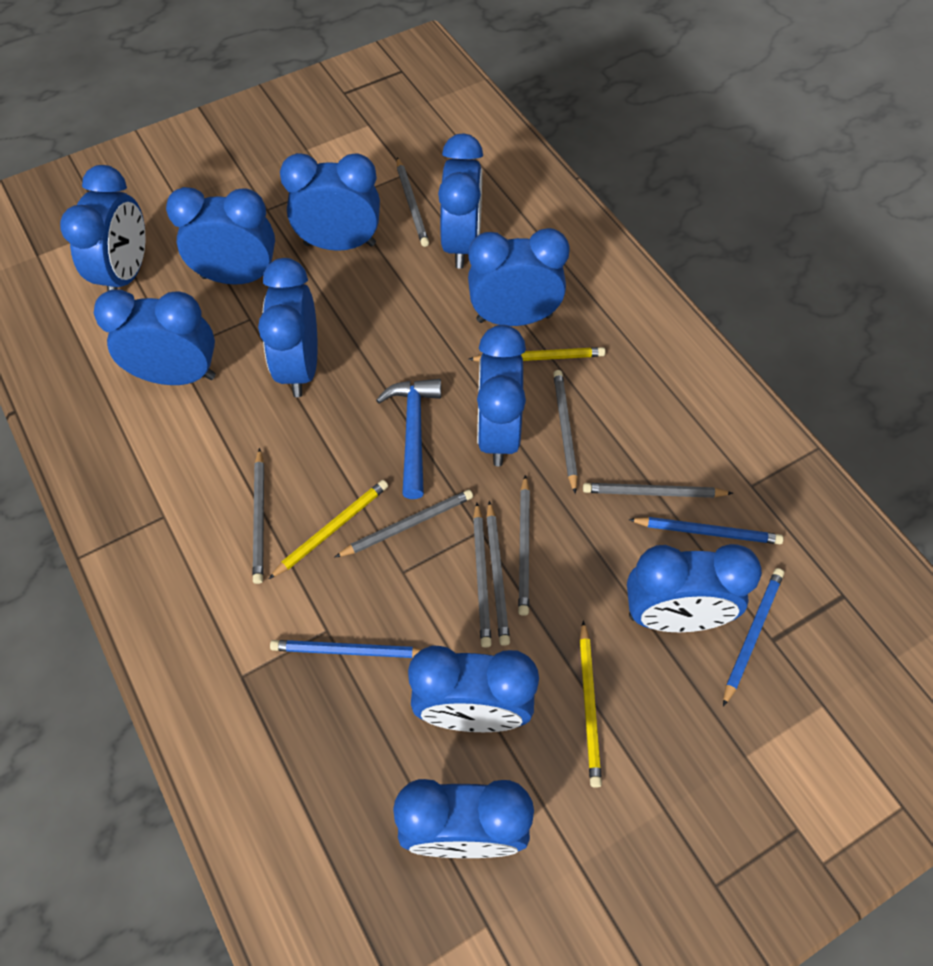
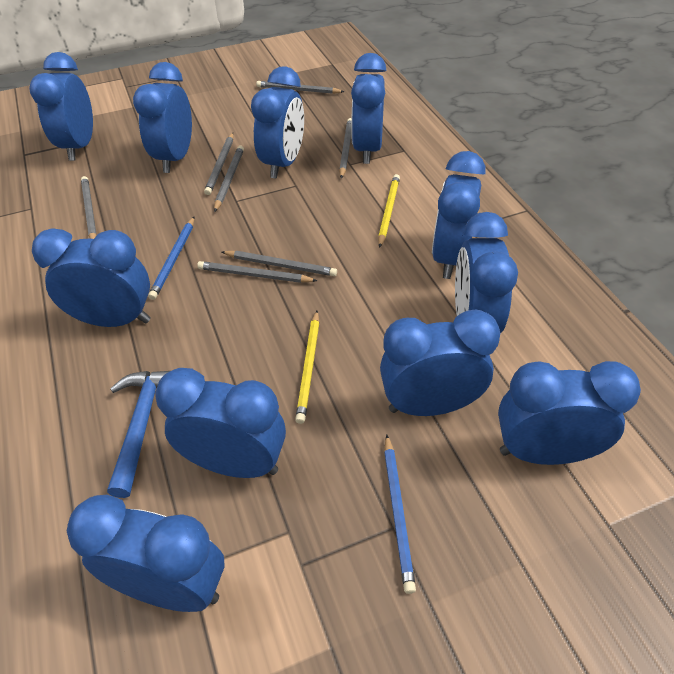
blue pencil: 3 -> 2
grey pencil: 8 -> 7
yellow pencil: 3 -> 2

